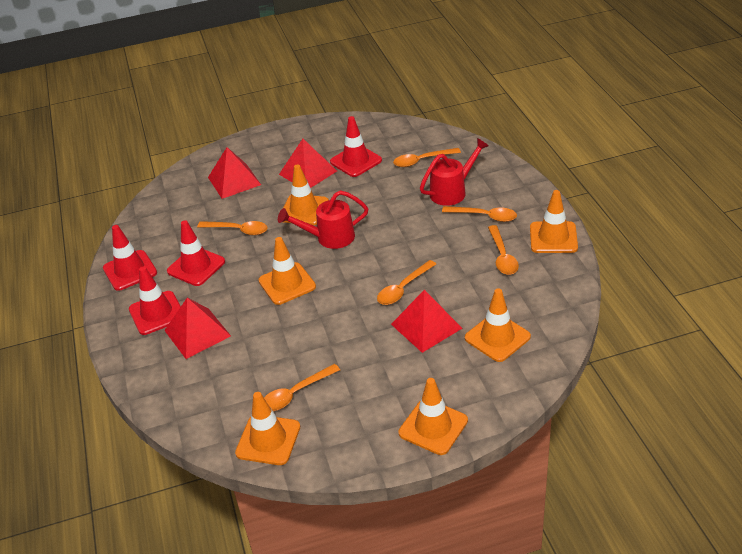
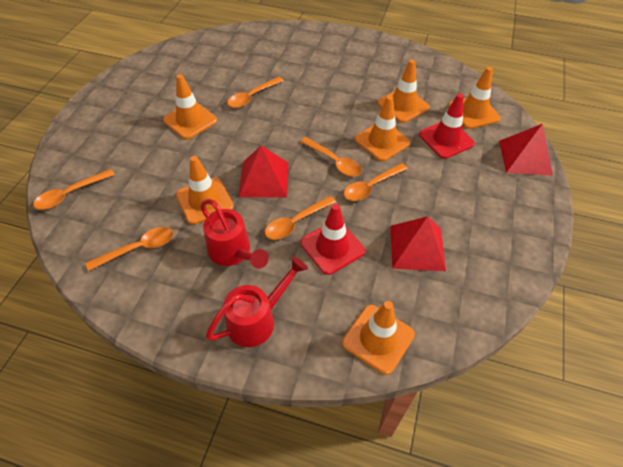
red pyramid: 4 -> 3
red traffic cone: 4 -> 2

